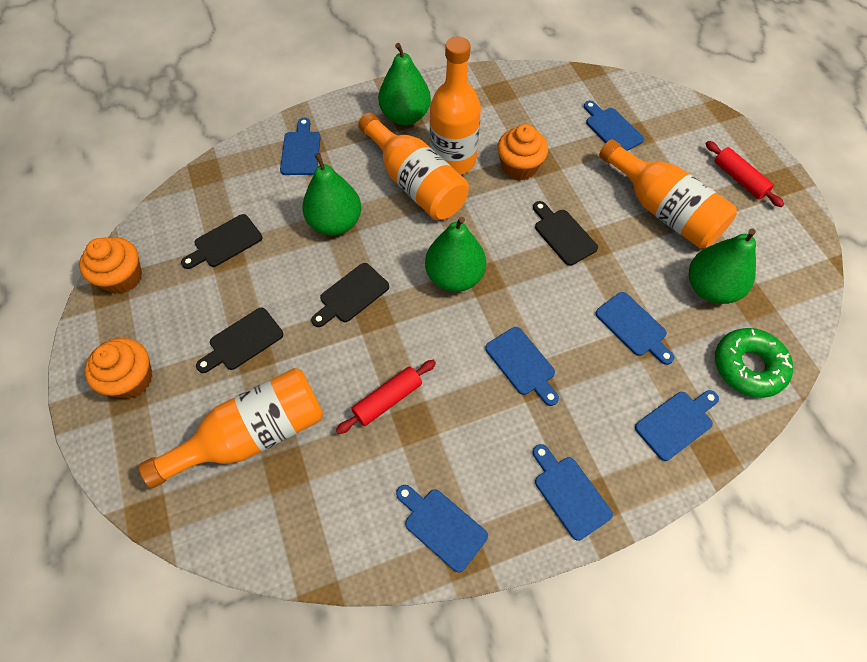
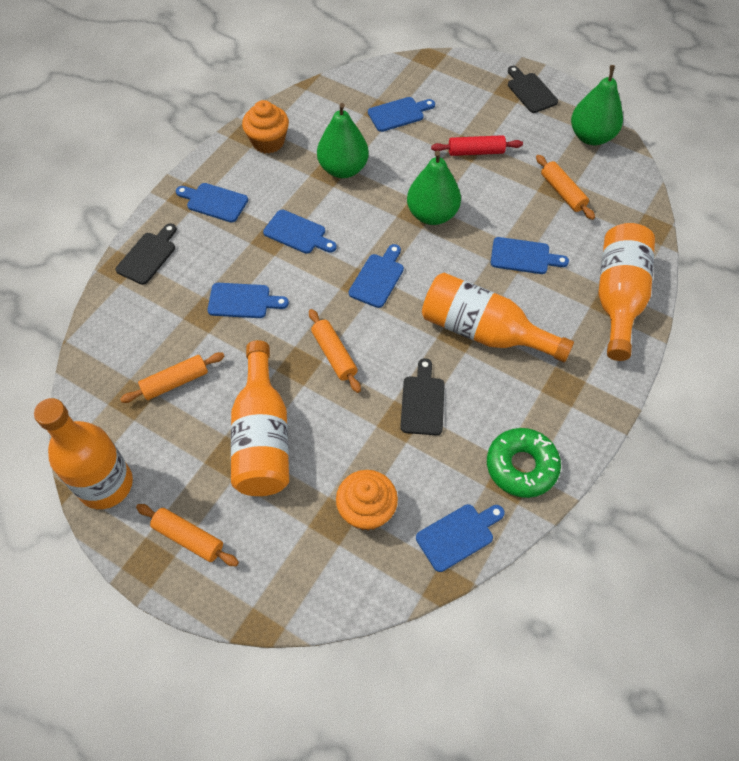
black cutting board: 4 -> 3
green pear: 4 -> 3
orange cupcake: 3 -> 2
orange rolling pin: 0 -> 4
red rolling pin: 2 -> 1

